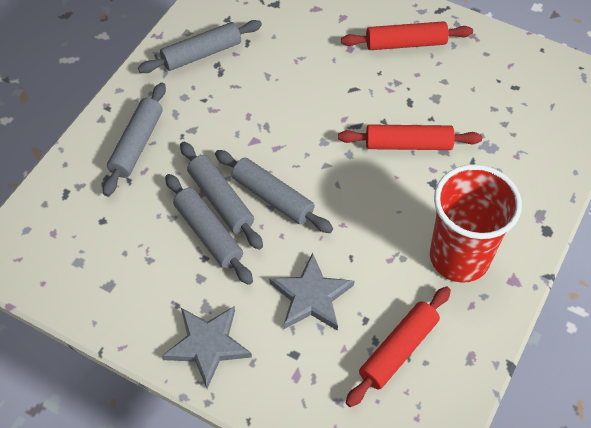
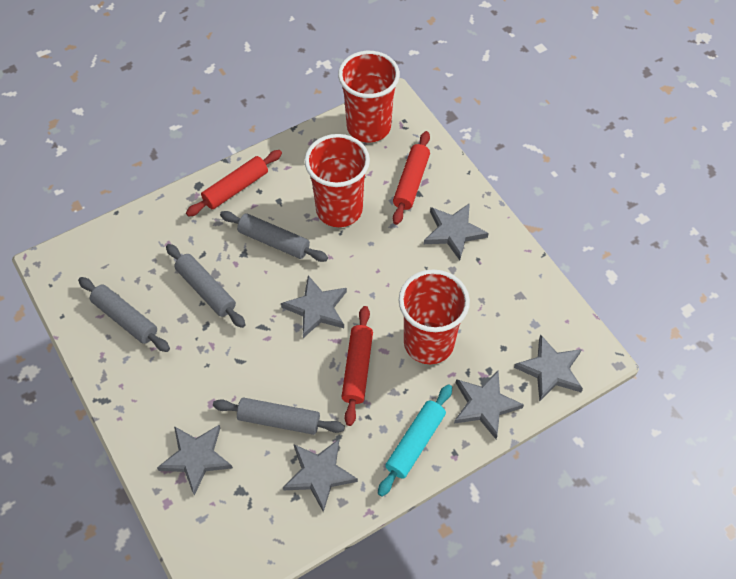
grey rolling pin: 5 -> 4
grey star: 2 -> 6
red cup: 1 -> 3
turquoise rolling pin: 0 -> 1

